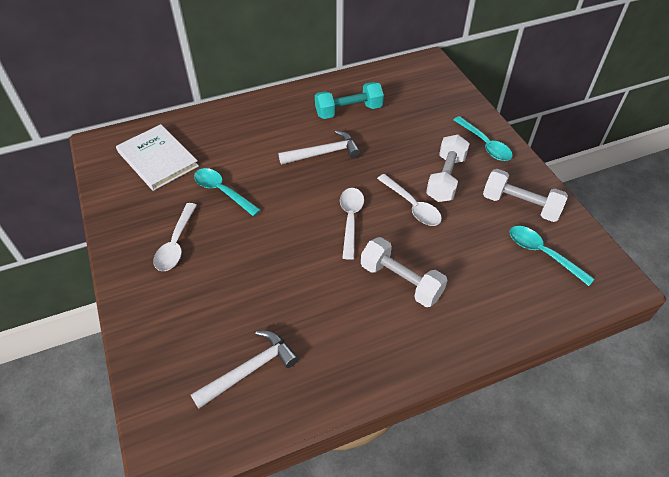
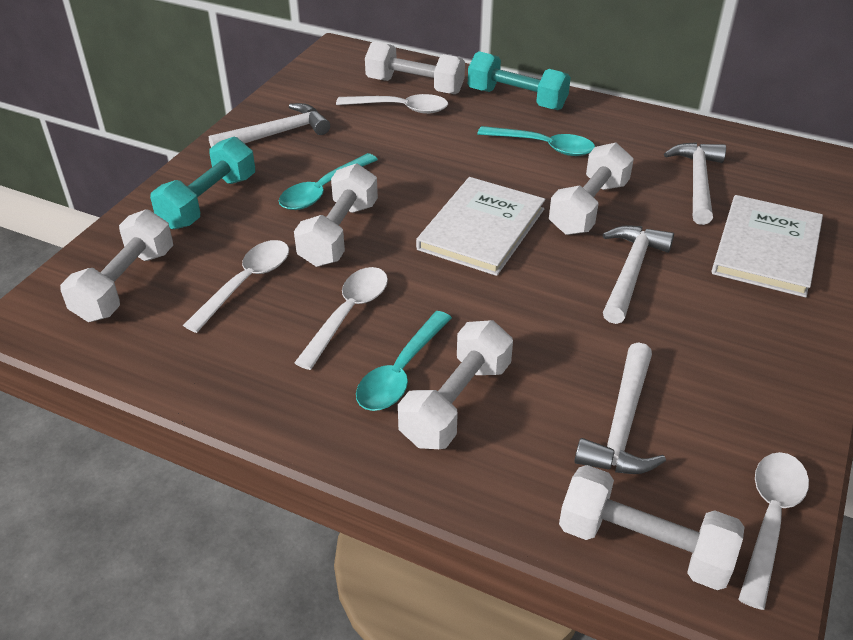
turquoise dumbbell: 1 -> 2
white book: 1 -> 2
white dumbbell: 3 -> 6
white hammer: 2 -> 4
white spoon: 3 -> 4

